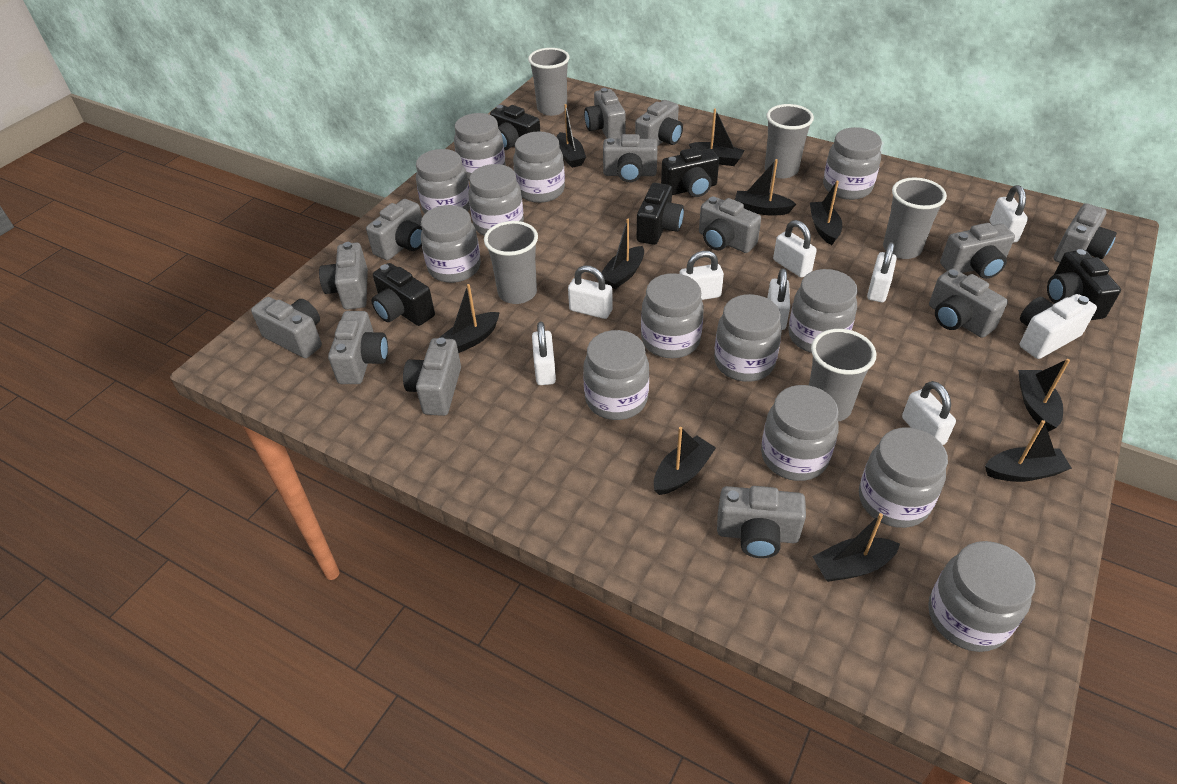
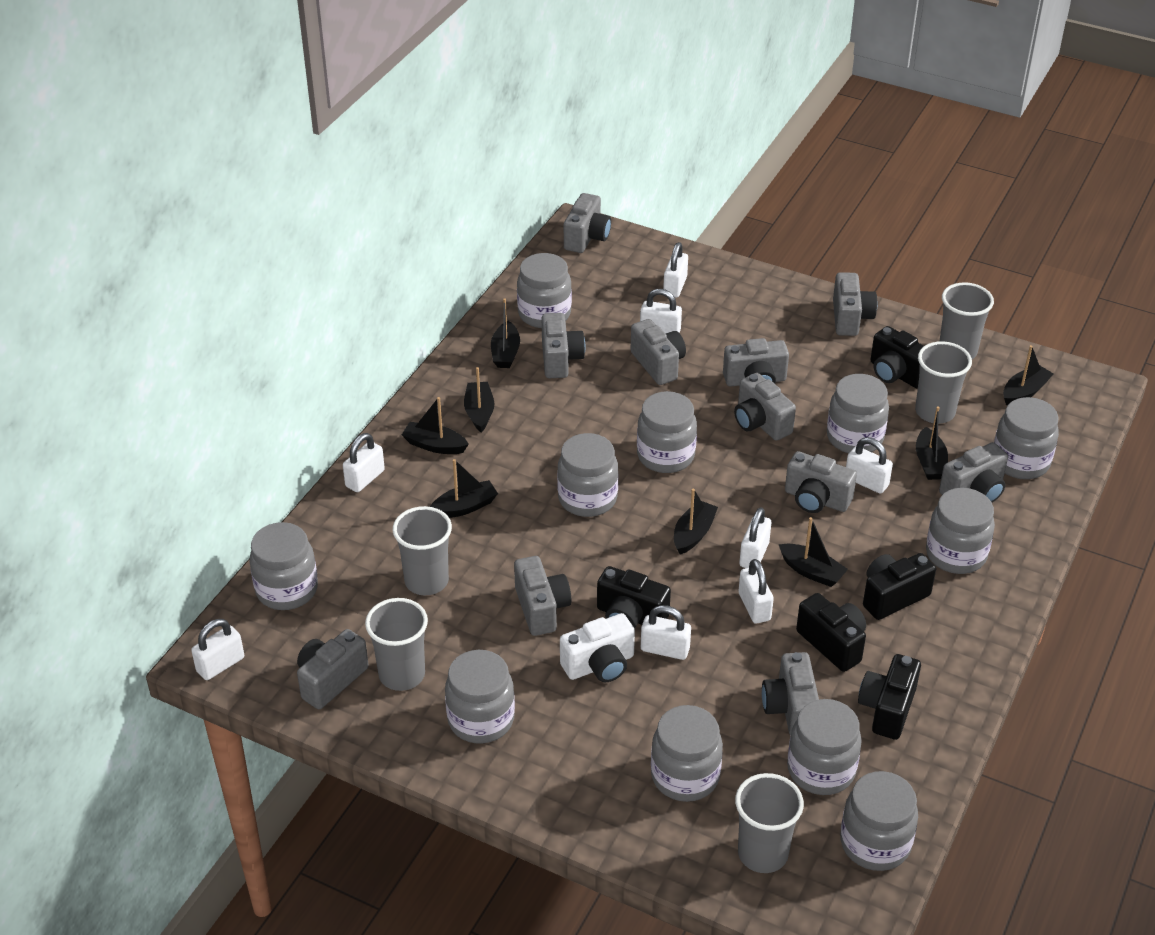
black boat: 10 -> 8
grey camera: 13 -> 11
grey jar: 13 -> 11

